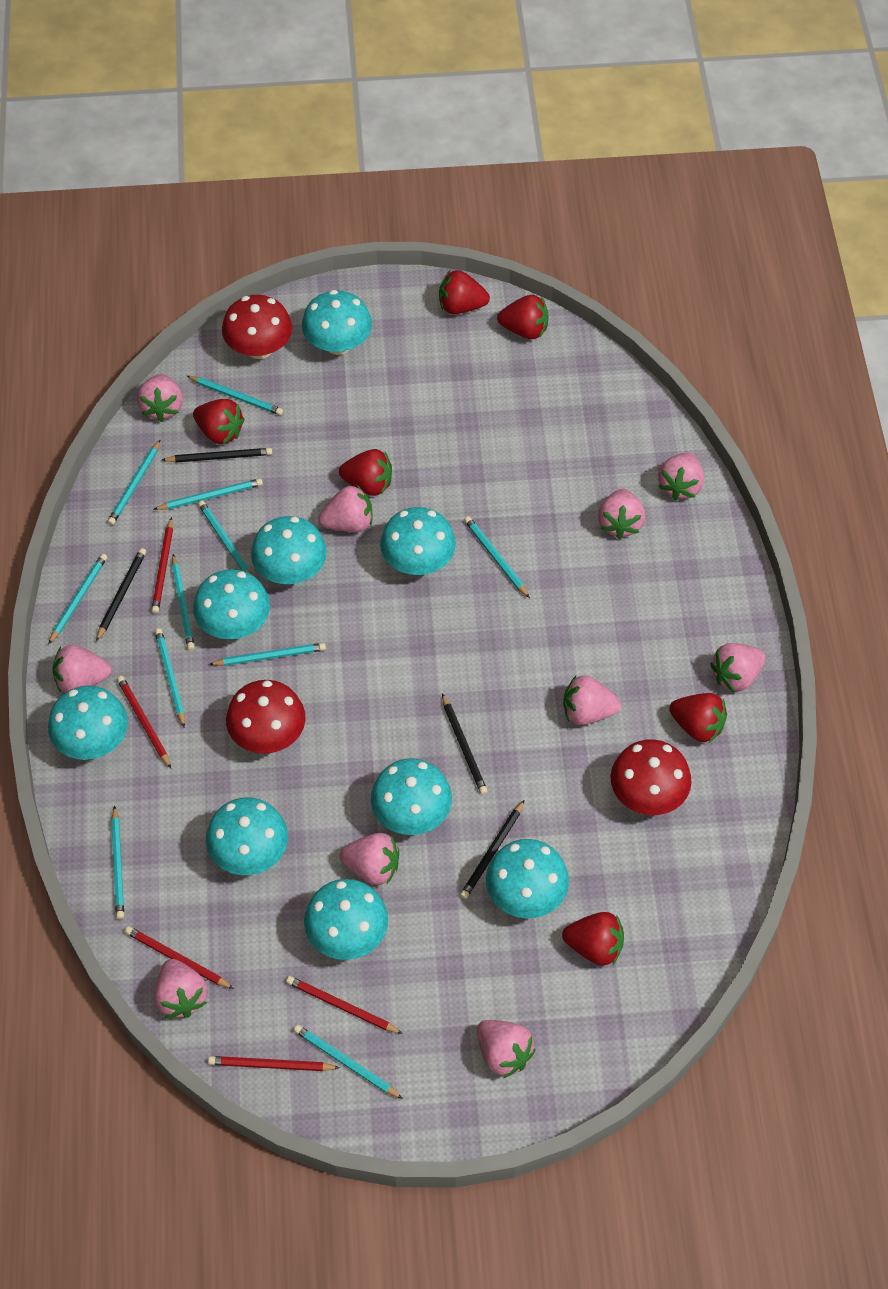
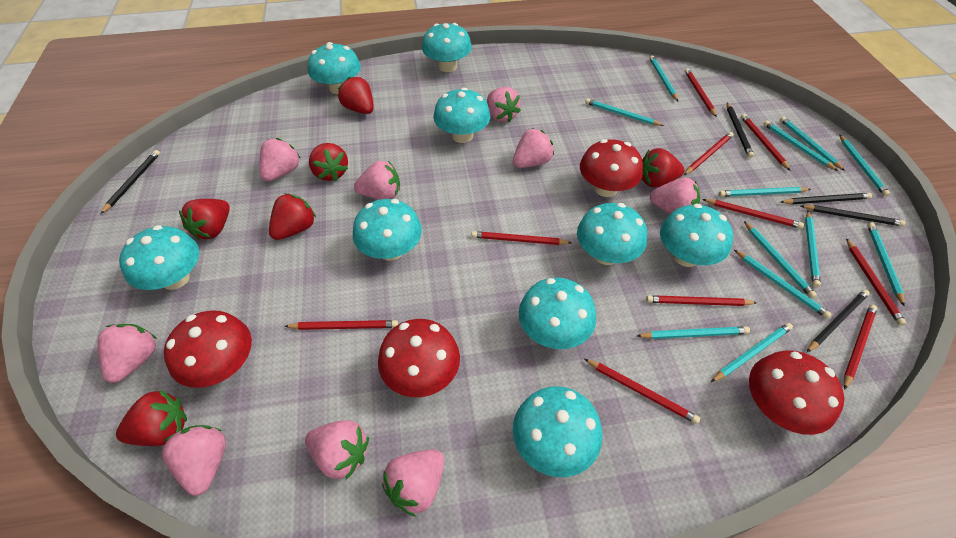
black pencil: 4 -> 5
pink strawberry: 10 -> 9
red mushroom: 3 -> 4
red pencil: 5 -> 10
turquoise pencil: 11 -> 12

